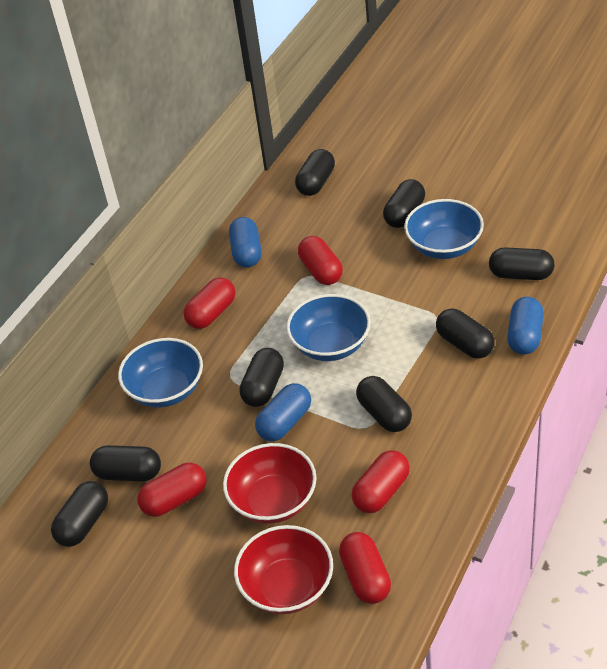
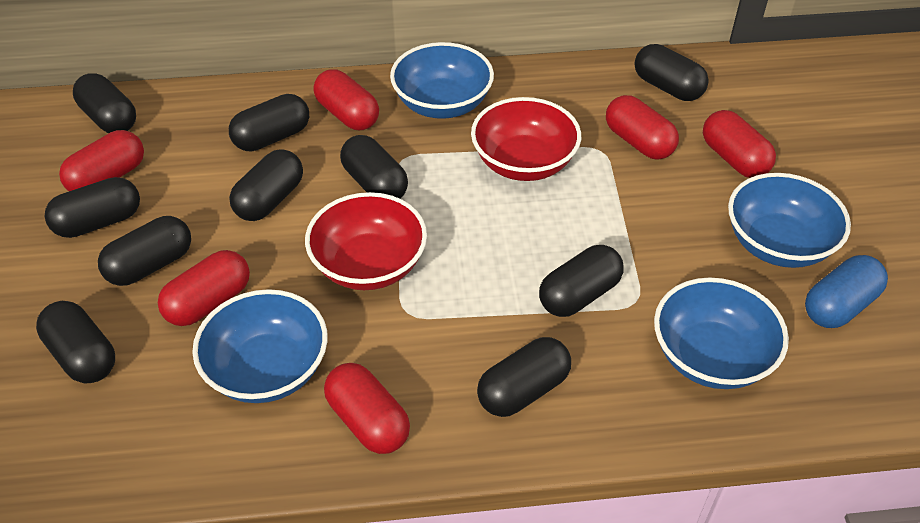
black capsule: 8 -> 10
blue bowl: 3 -> 4
blue capsule: 3 -> 1
red capsule: 5 -> 6

